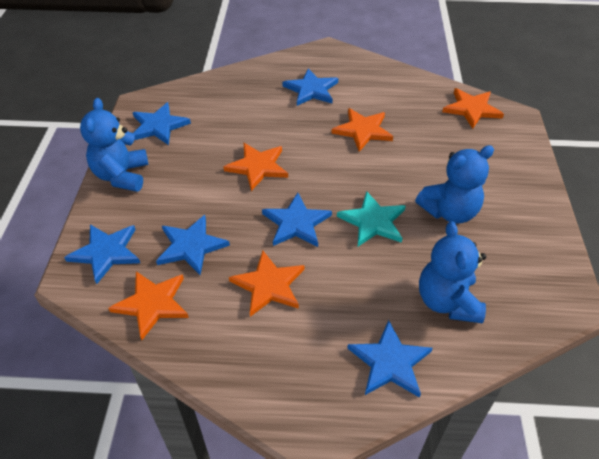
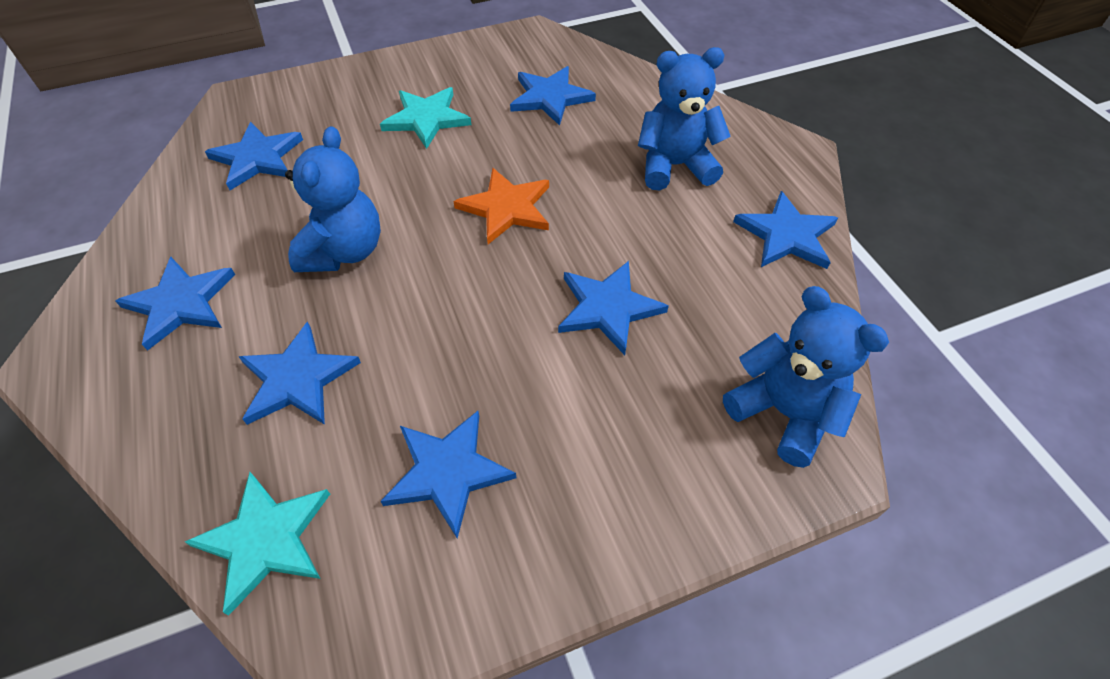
blue star: 6 -> 7
orange star: 5 -> 1
turquoise star: 1 -> 2

